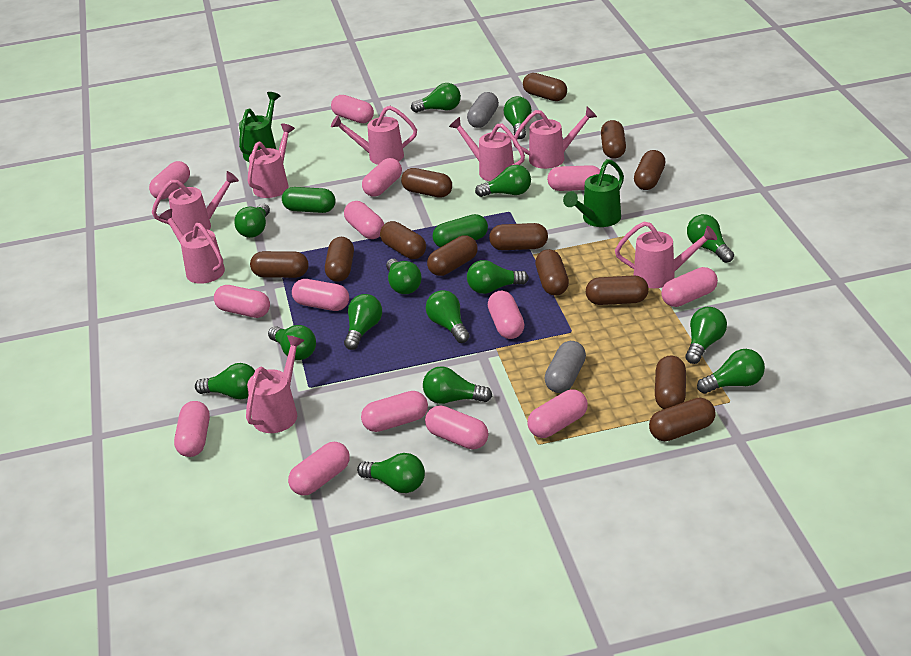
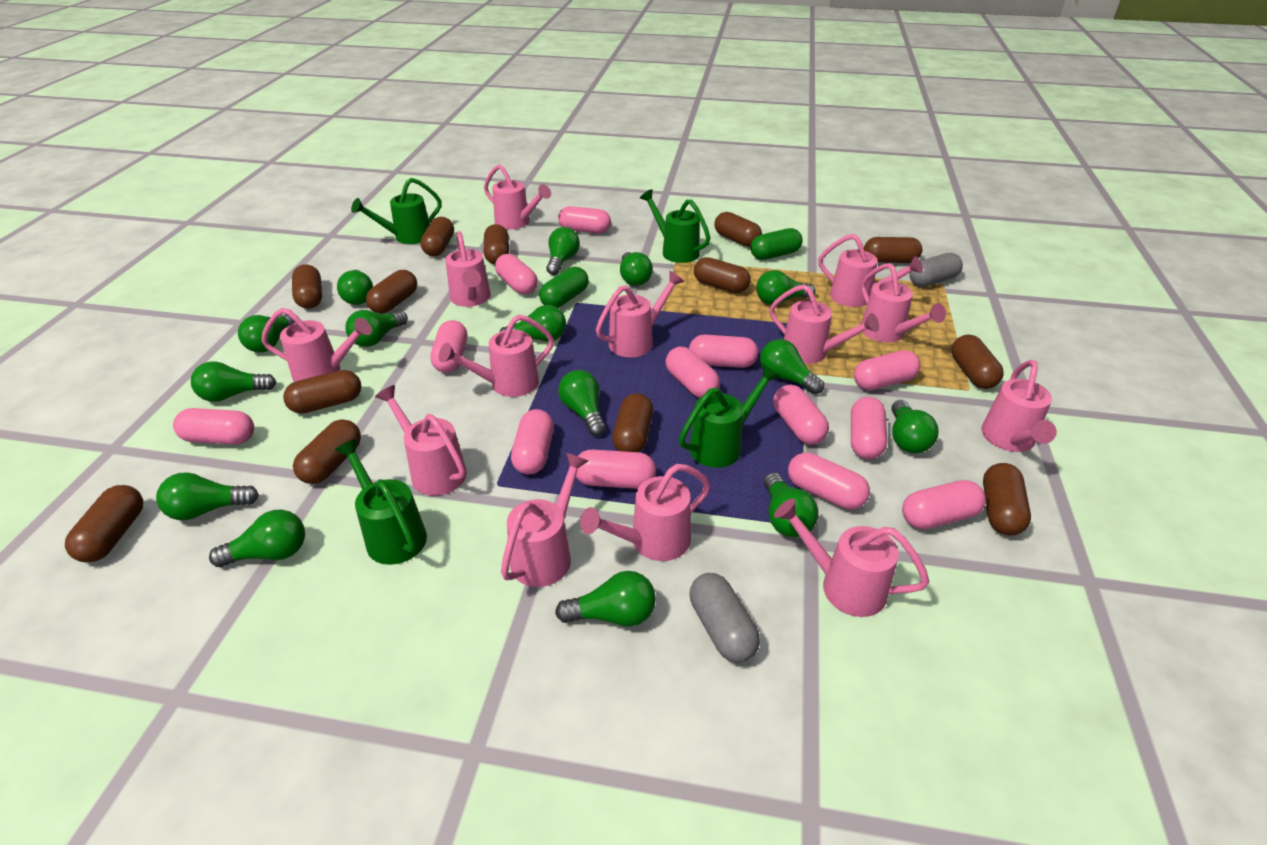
green watering can: 2 -> 4
pink capsule: 14 -> 13
pink watering can: 8 -> 13

